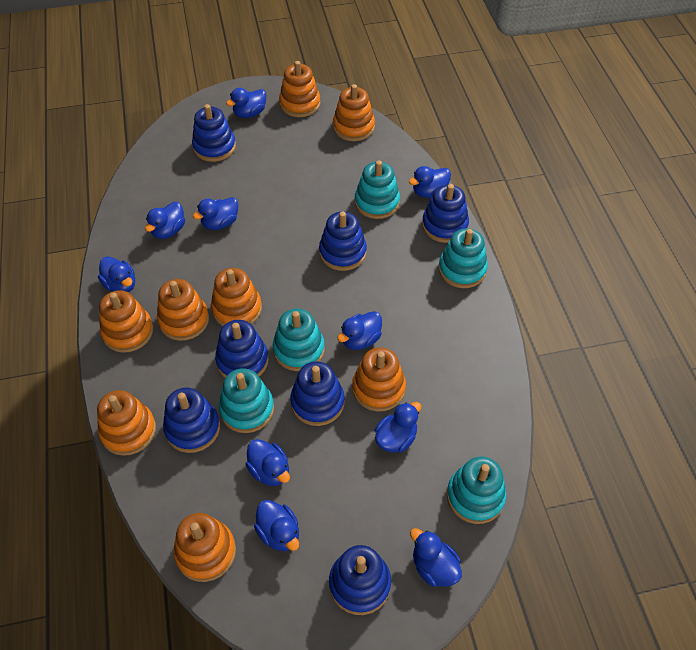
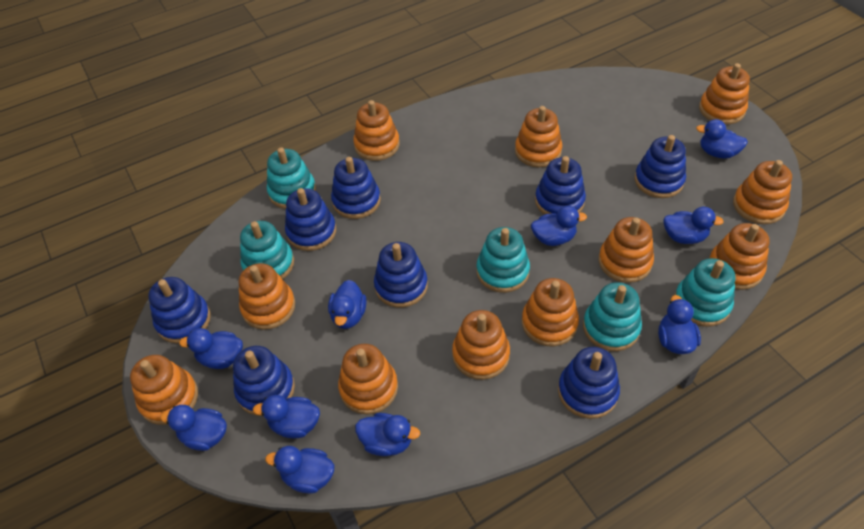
blue stacking toy: 7 -> 8
orange stacking toy: 8 -> 11

